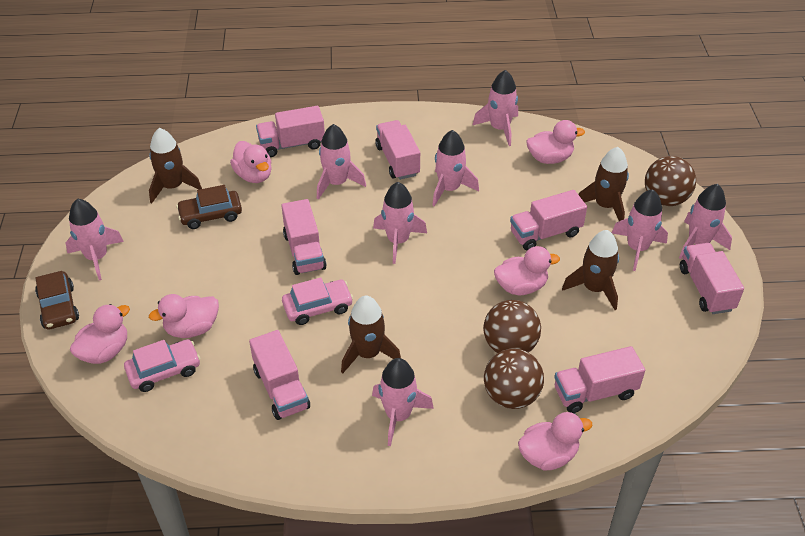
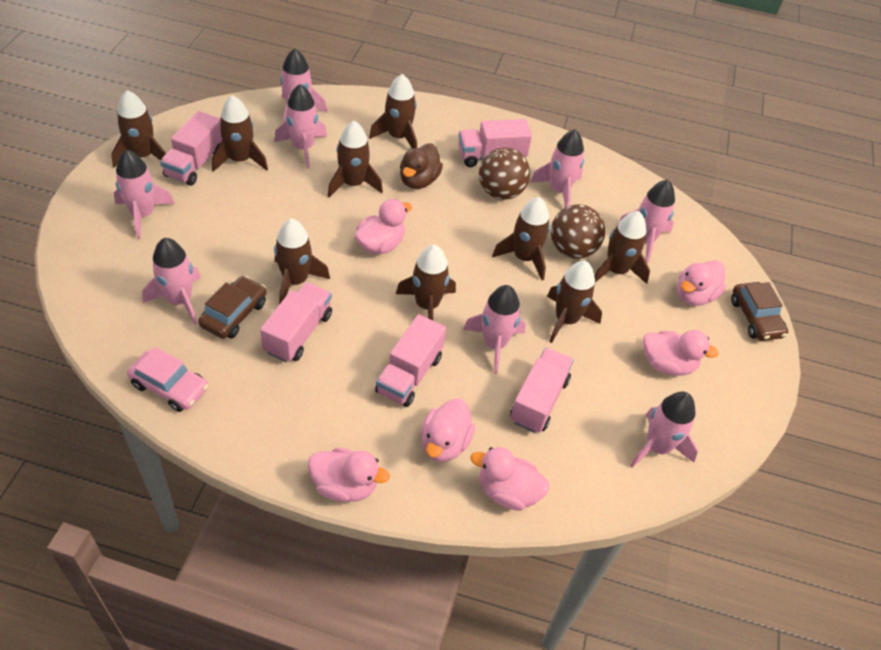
brown ball: 3 -> 2
brown duck: 0 -> 1
brown rocket: 4 -> 9
pink car: 2 -> 1
pink truck: 7 -> 5

